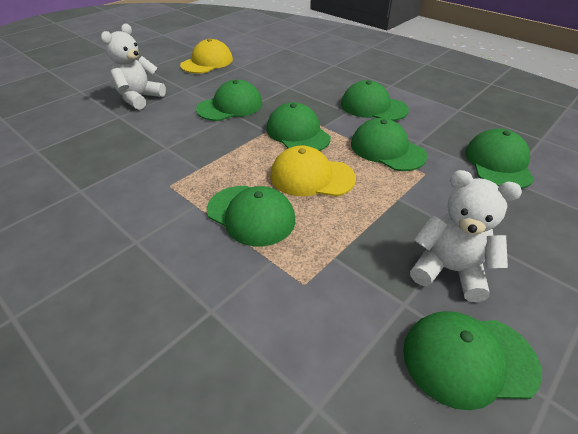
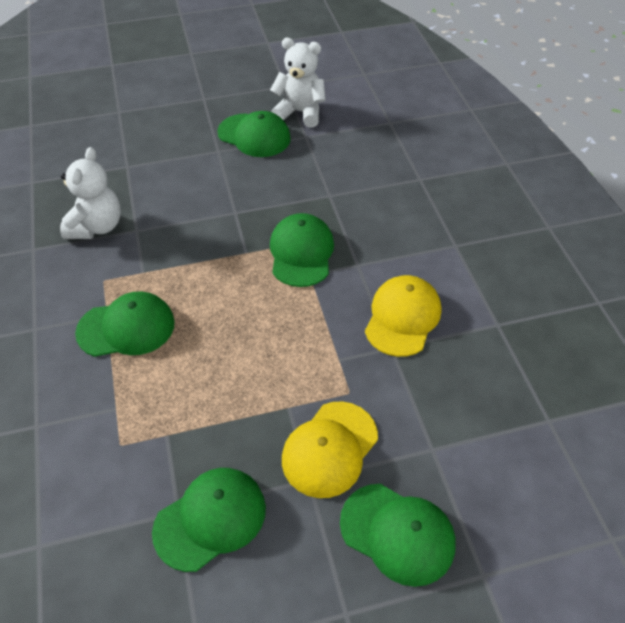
green cap: 7 -> 5

